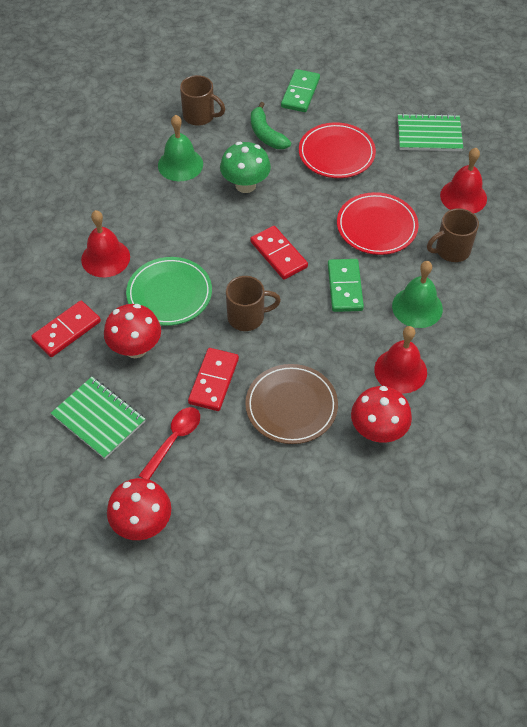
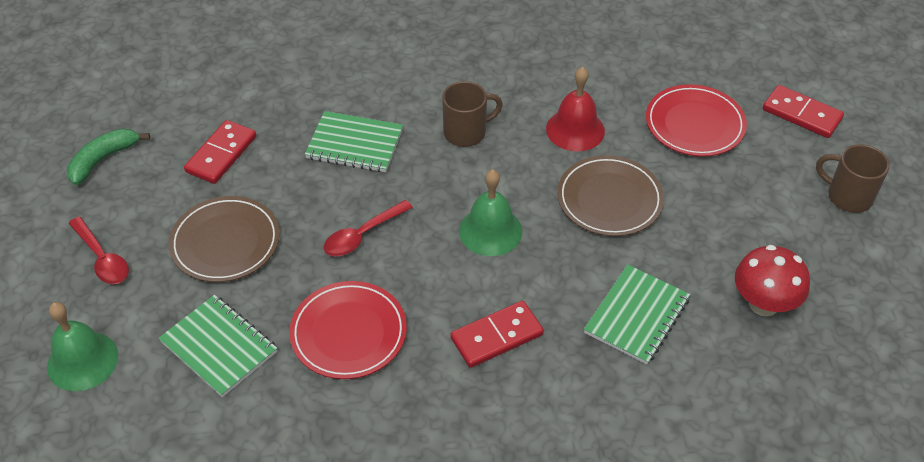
brown mug: 3 -> 2
brown plate: 1 -> 2
green domino: 2 -> 0
green mushroom: 1 -> 0
green notebook: 2 -> 3
green plate: 1 -> 0
red bell: 3 -> 1
red mushroom: 3 -> 1
red spoon: 1 -> 2

